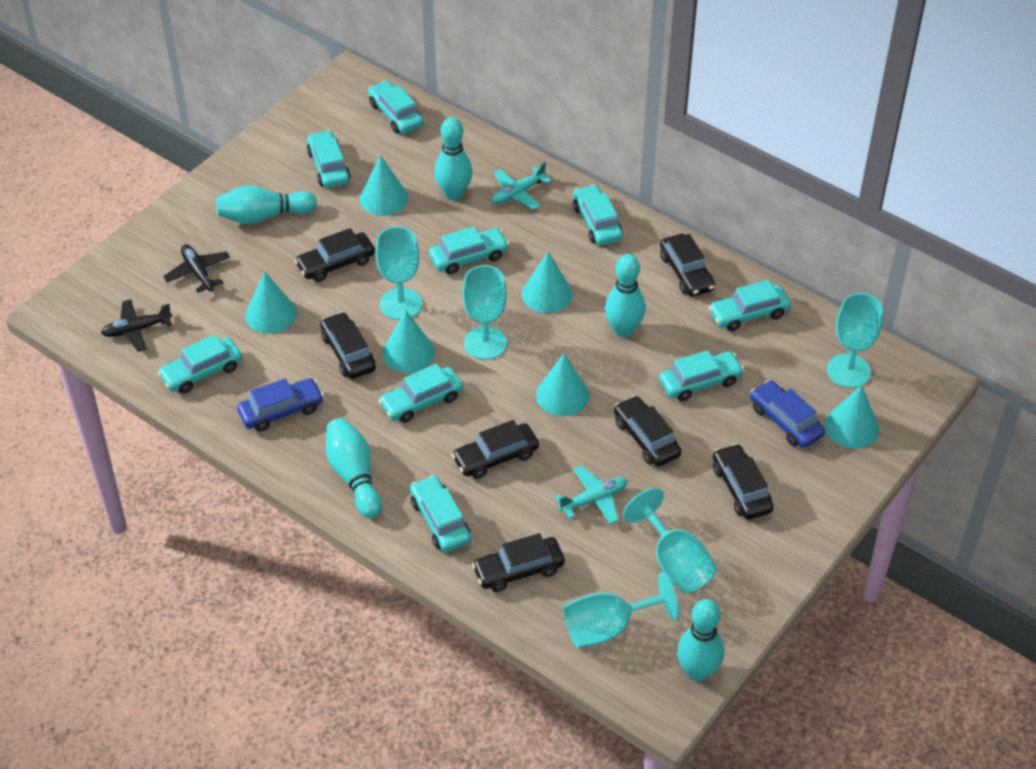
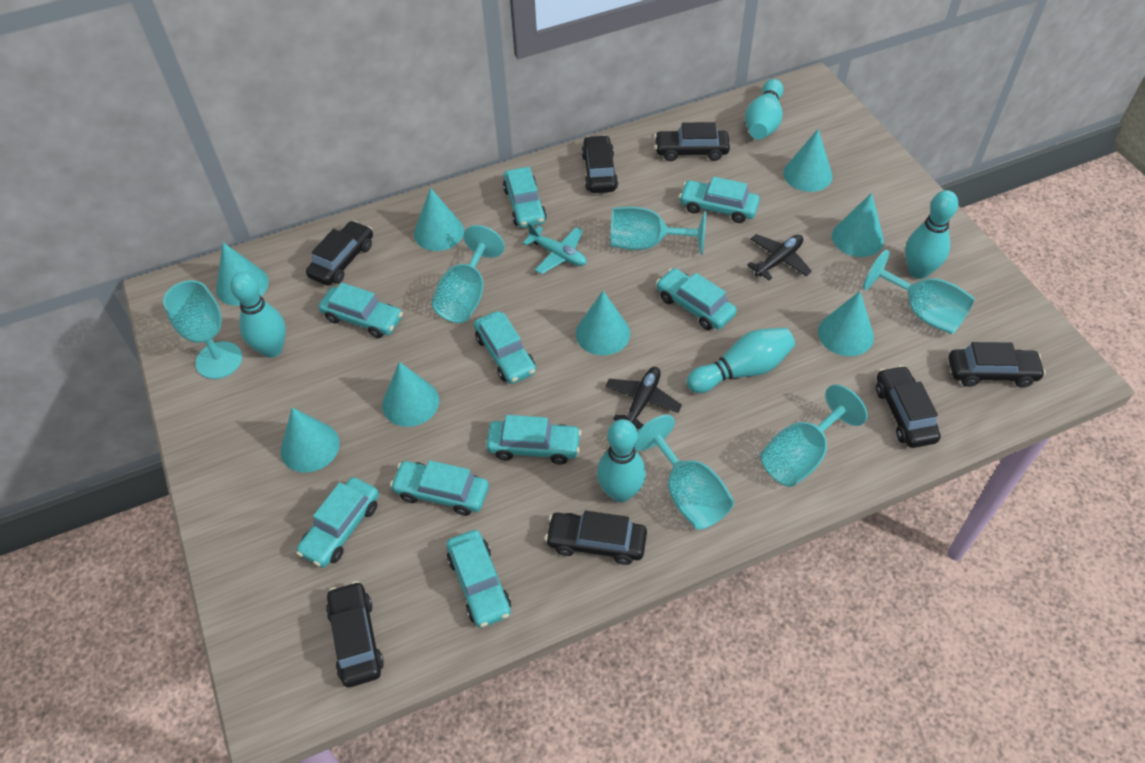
blue car: 2 -> 0
turquoise cone: 6 -> 8
turquoise goblet: 5 -> 6
turquoise plane: 2 -> 1

